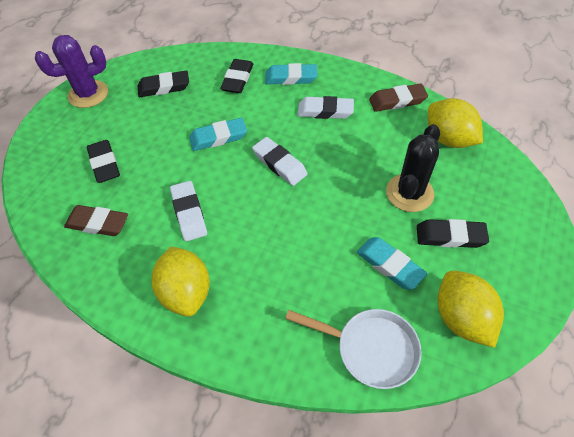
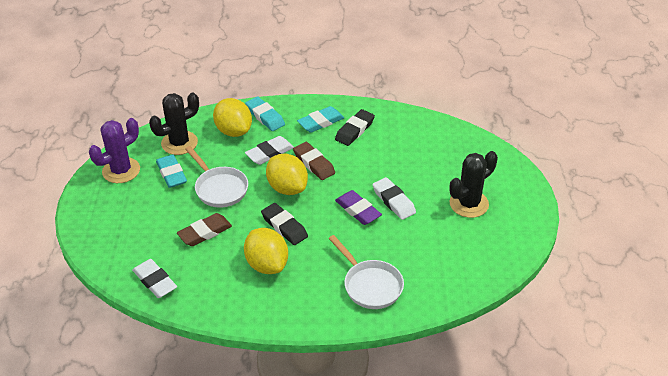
black cactus: 1 -> 2
black eraser: 4 -> 2
purple eraser: 0 -> 1
white pan: 1 -> 2

